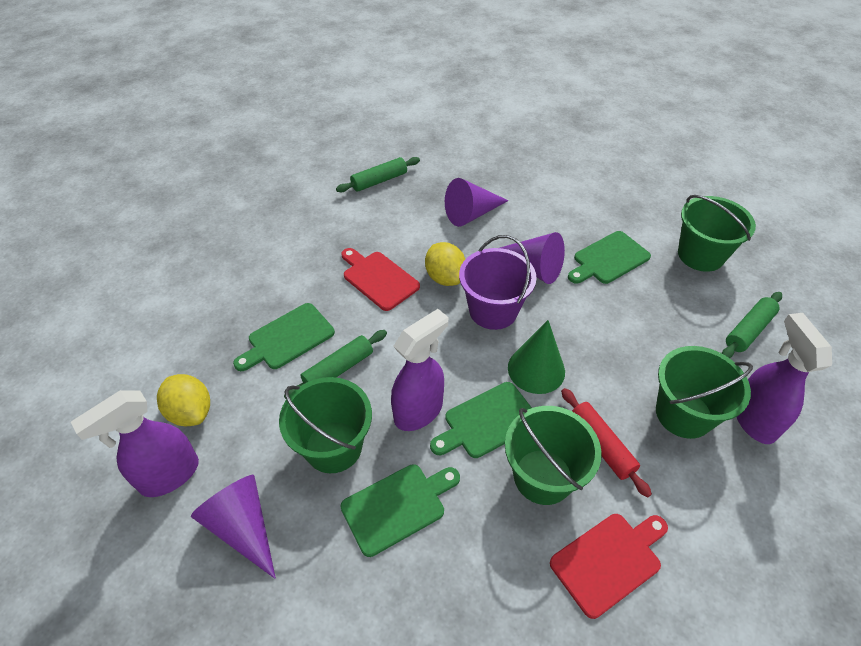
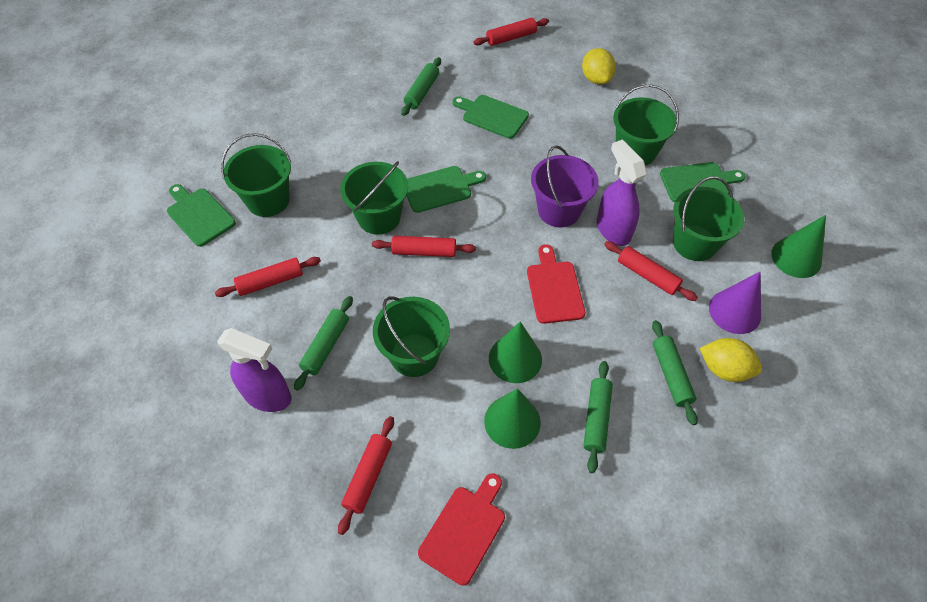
green bucket: 4 -> 5
green cone: 1 -> 3
green rolling pin: 3 -> 4
purple cone: 3 -> 1
purple spray bottle: 3 -> 2
red rolling pin: 1 -> 5

